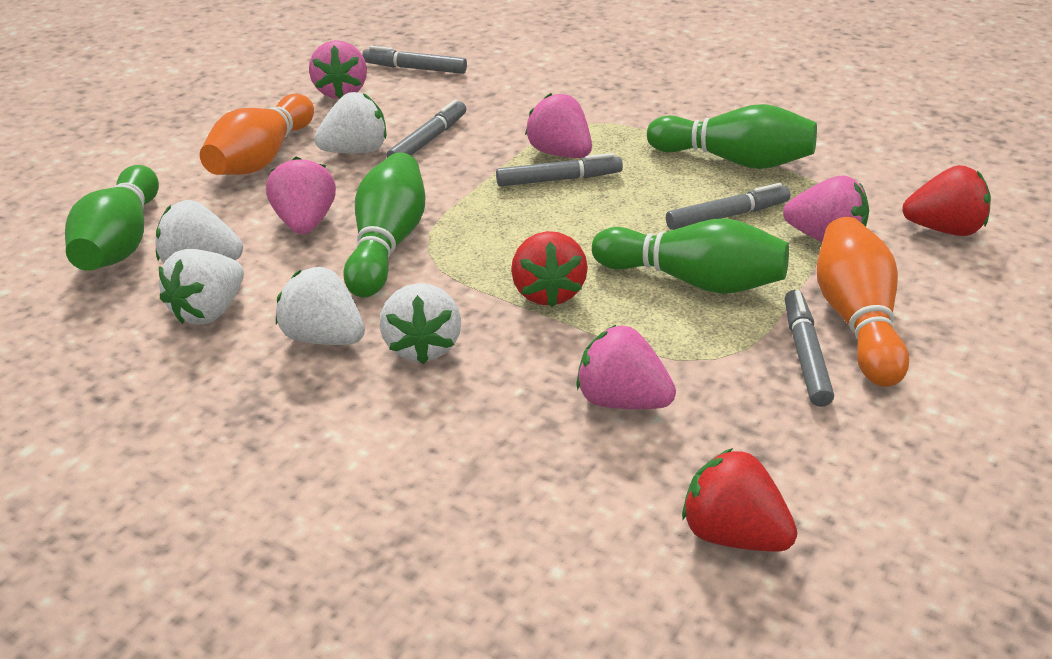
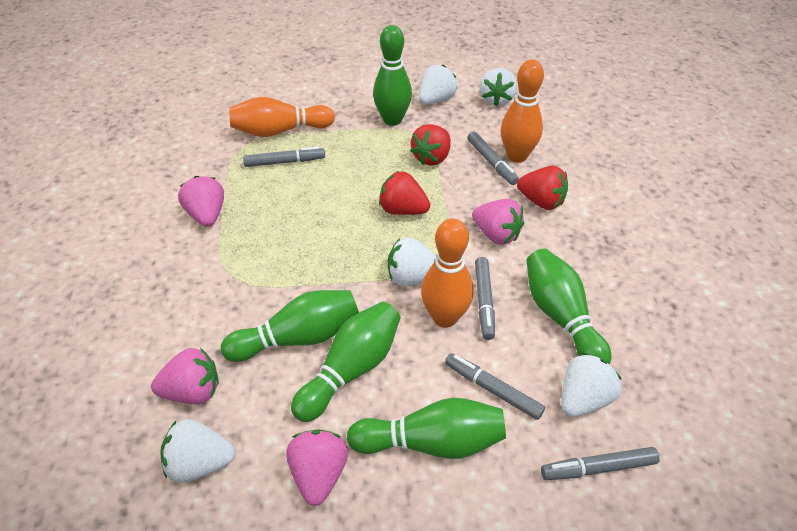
green bowling pin: 4 -> 5
orange bowling pin: 2 -> 3
pink strawberry: 5 -> 4

